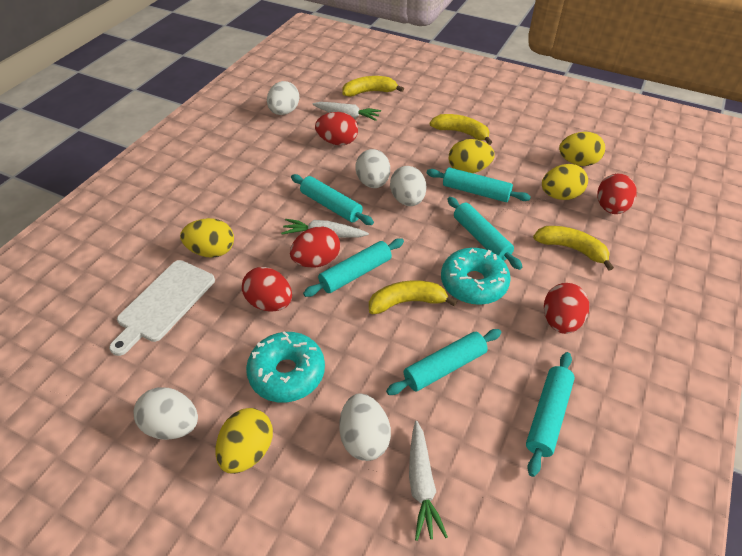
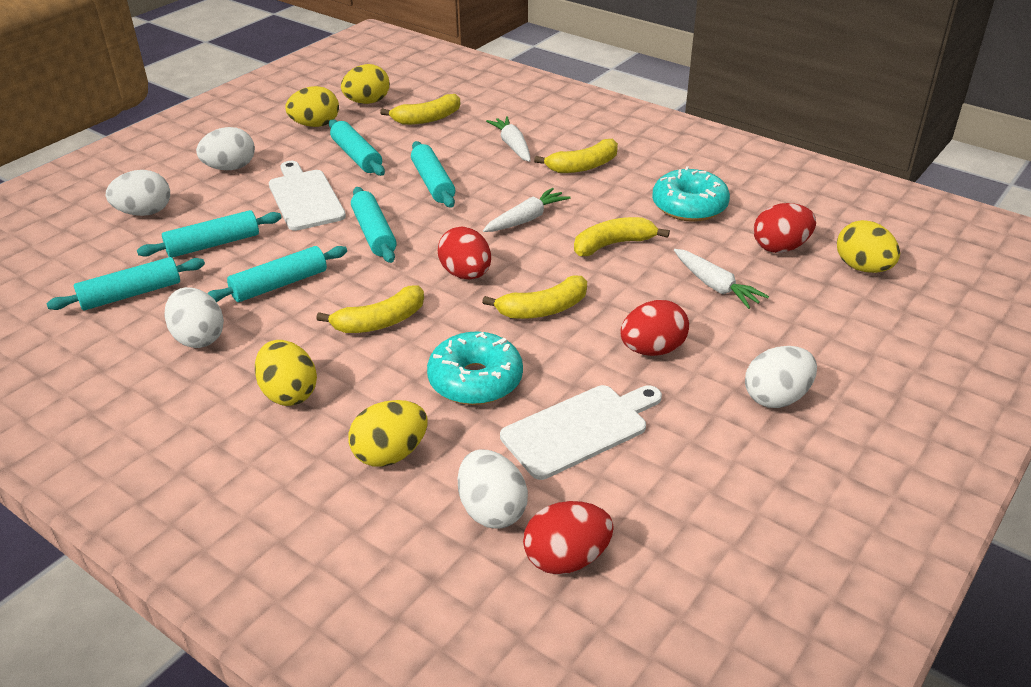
red egg: 5 -> 4
white cutting board: 1 -> 2
yellow banana: 4 -> 5

